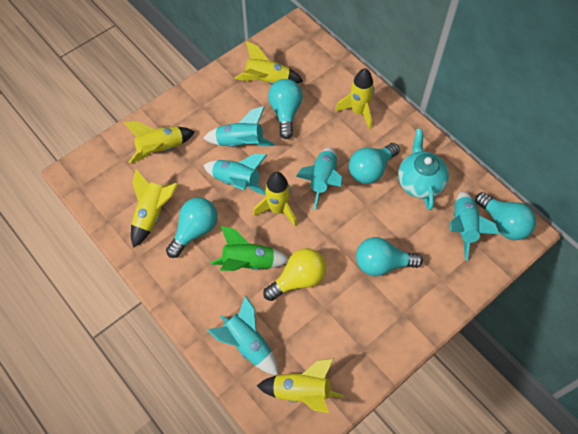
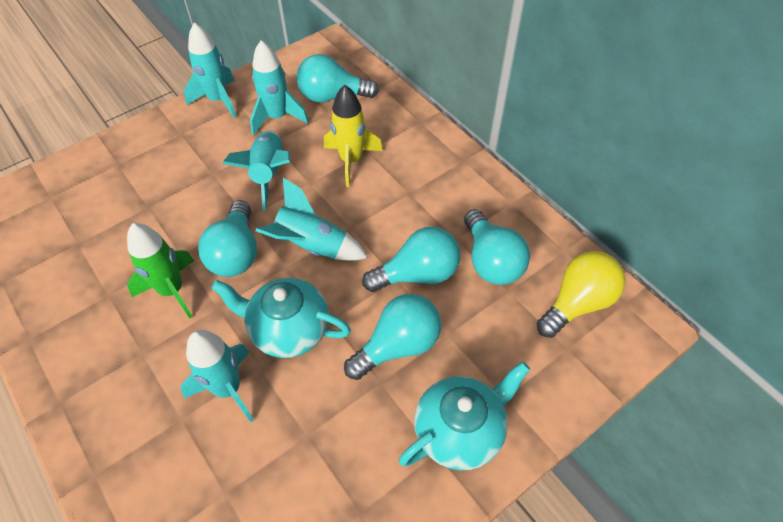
turquoise teapot: 1 -> 2
yellow rocket: 6 -> 1

